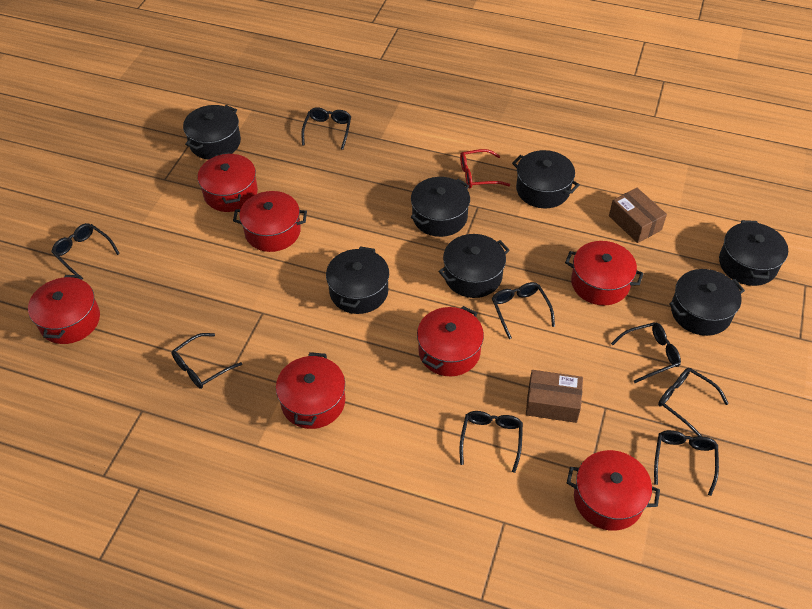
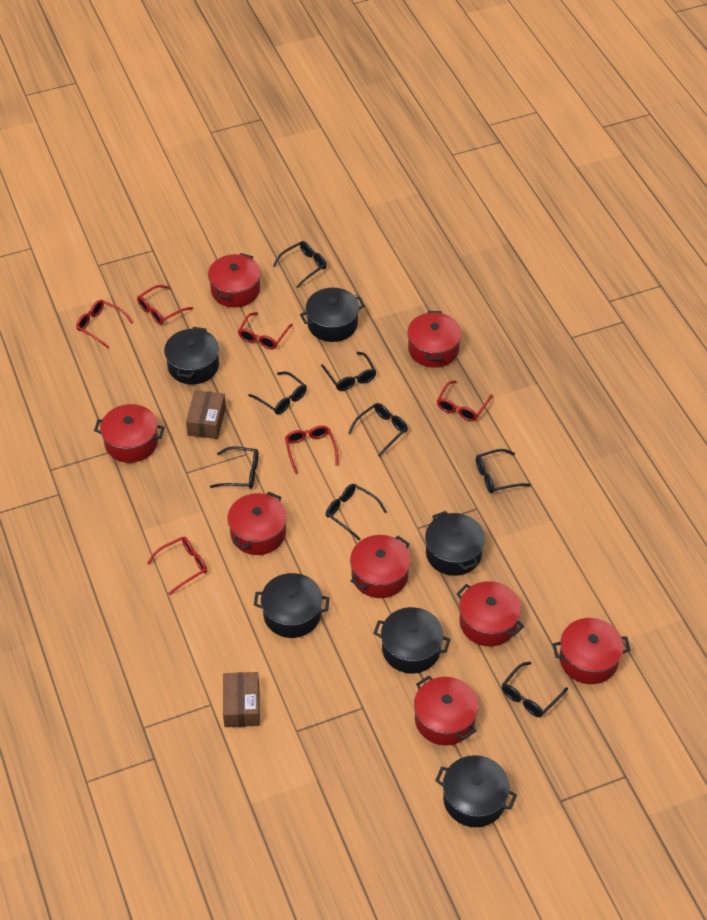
black pot: 7 -> 6
red glasses: 1 -> 6
red pot: 7 -> 8

